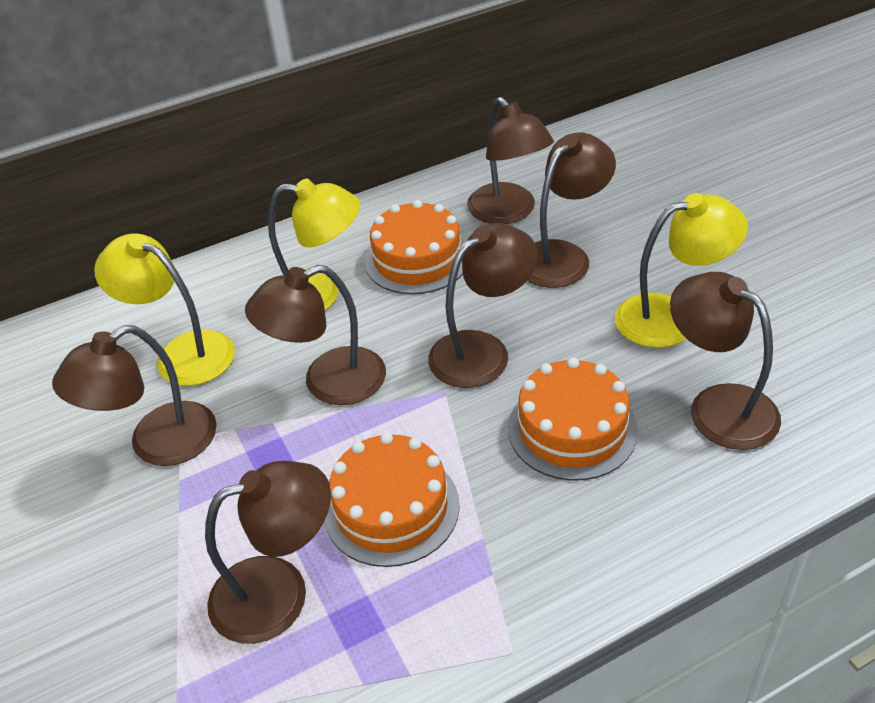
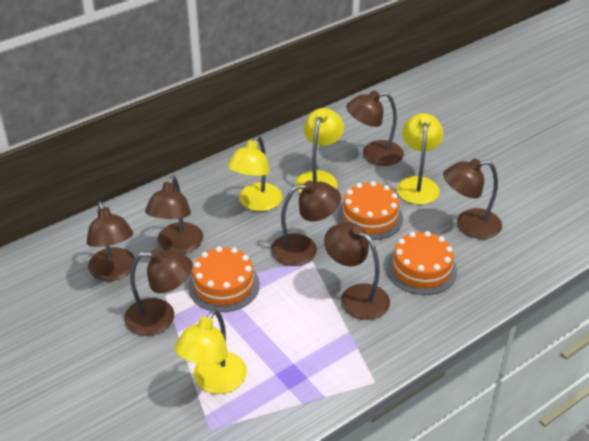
yellow lamp: 3 -> 4

